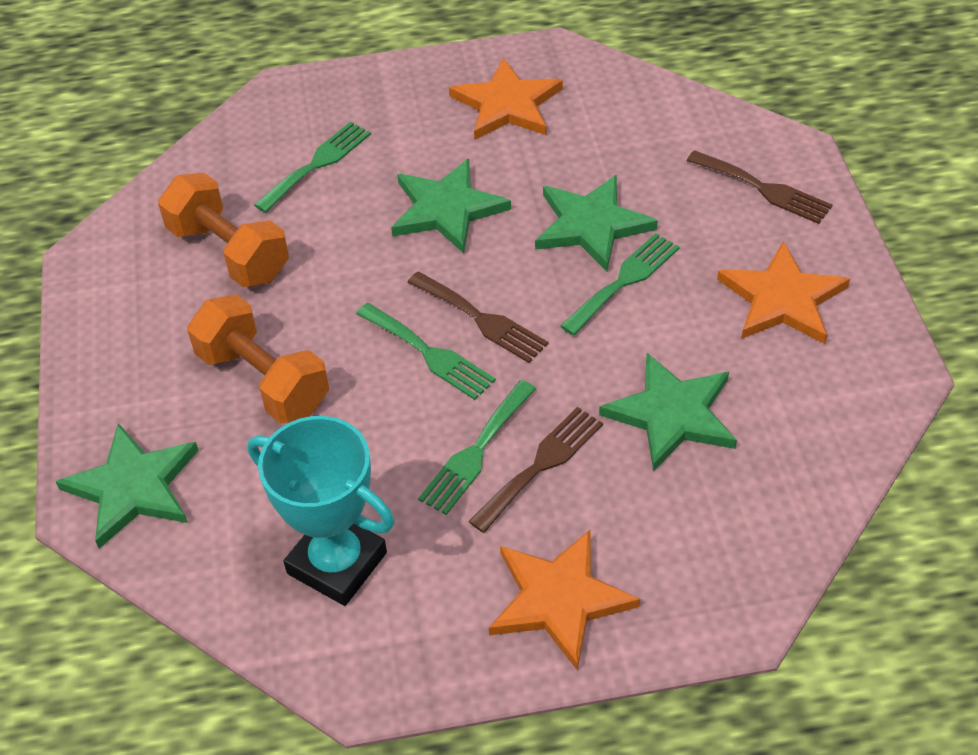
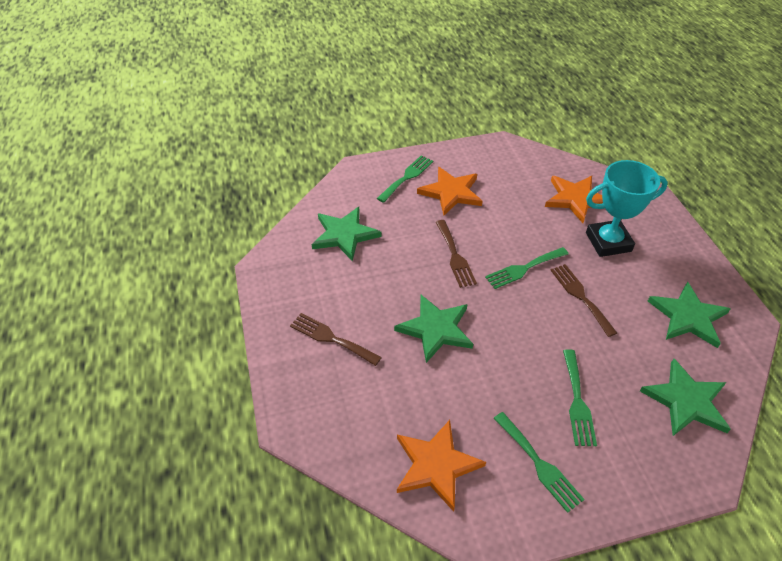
orange dumbbell: 2 -> 0

